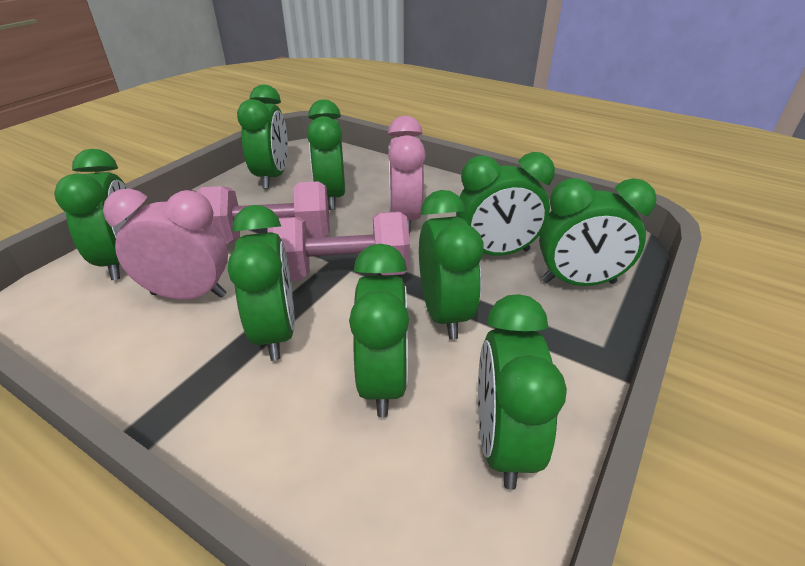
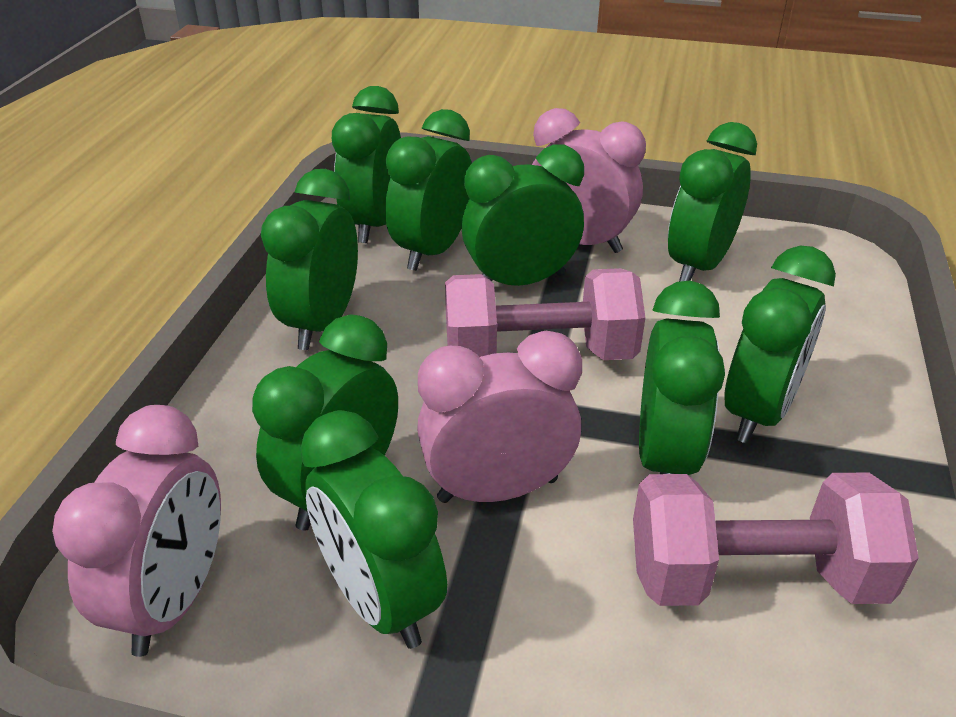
pink clock: 2 -> 3

